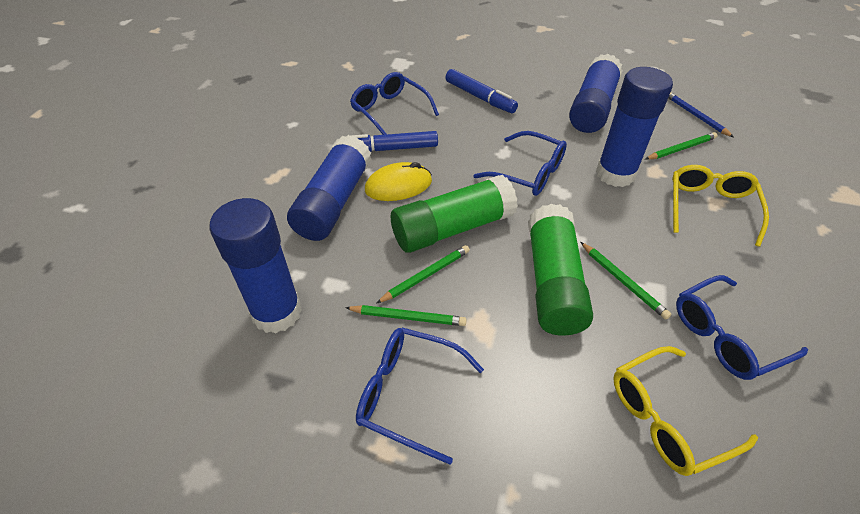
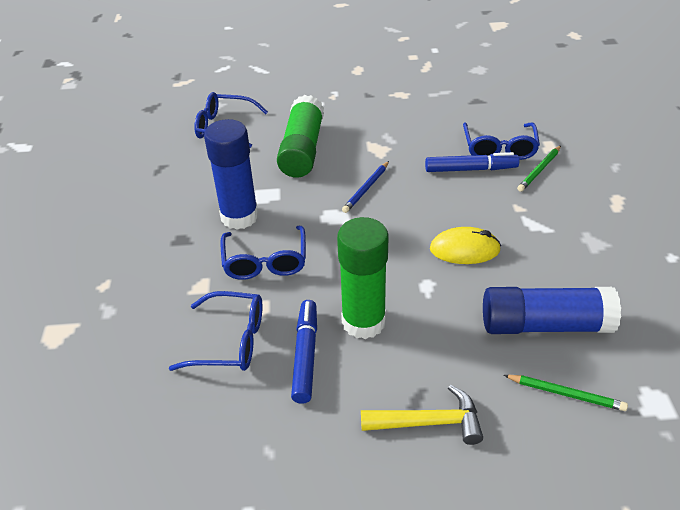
blue glue stick: 4 -> 2
green pencil: 4 -> 2
yellow glasses: 2 -> 0
yellow hammer: 0 -> 1

